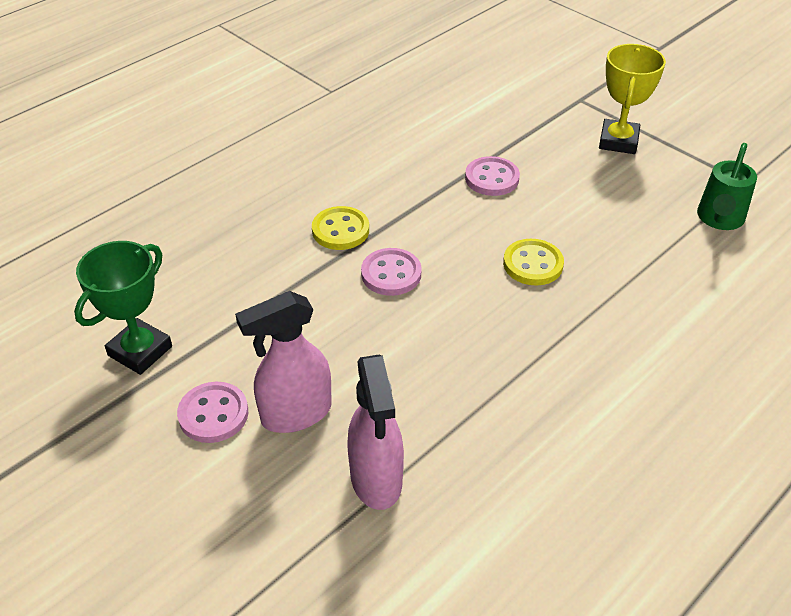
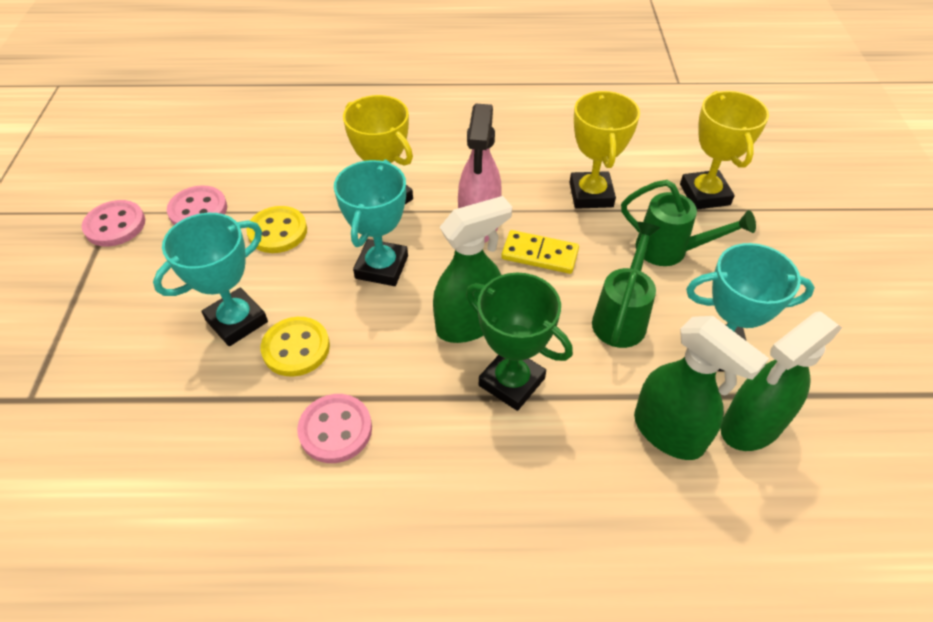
green spray bottle: 0 -> 3
green watering can: 1 -> 2
pink spray bottle: 2 -> 1
turquoise trophy: 0 -> 3
yellow domino: 0 -> 1
yellow trophy: 1 -> 3

